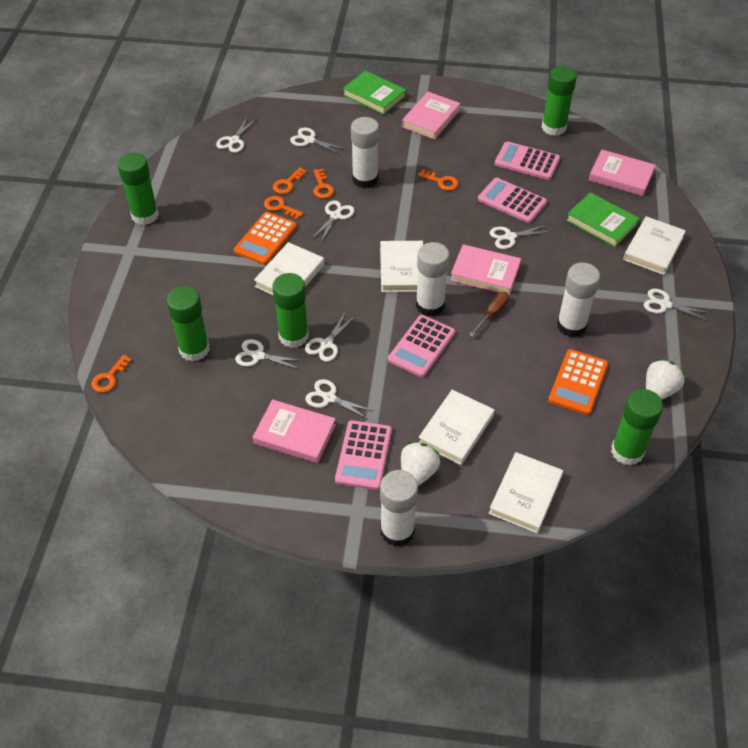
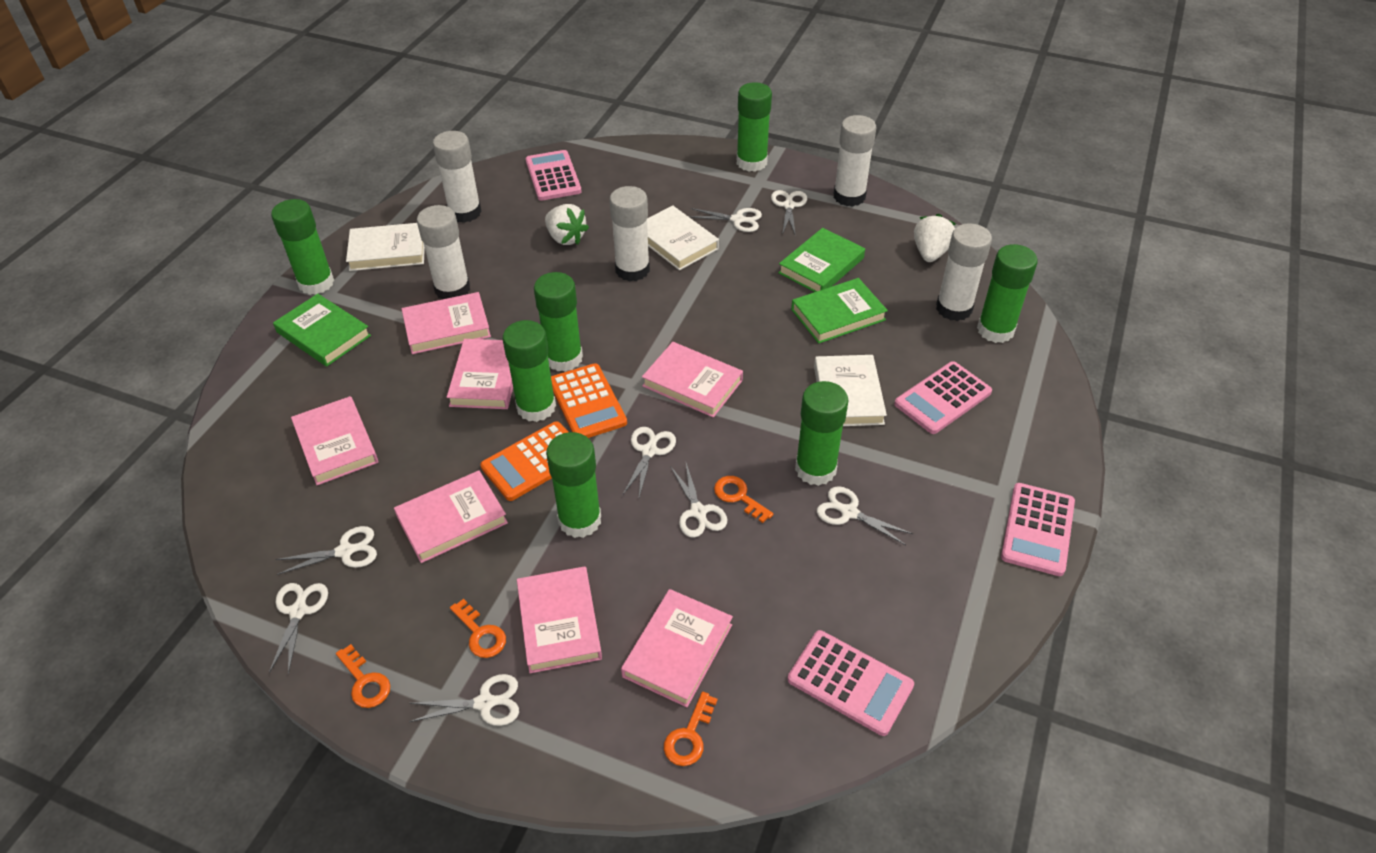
brown screwdriver: 1 -> 0
green book: 2 -> 3
green glue stick: 5 -> 7
orange key: 5 -> 4
pink book: 4 -> 7
white book: 5 -> 3
white glue stick: 4 -> 5

